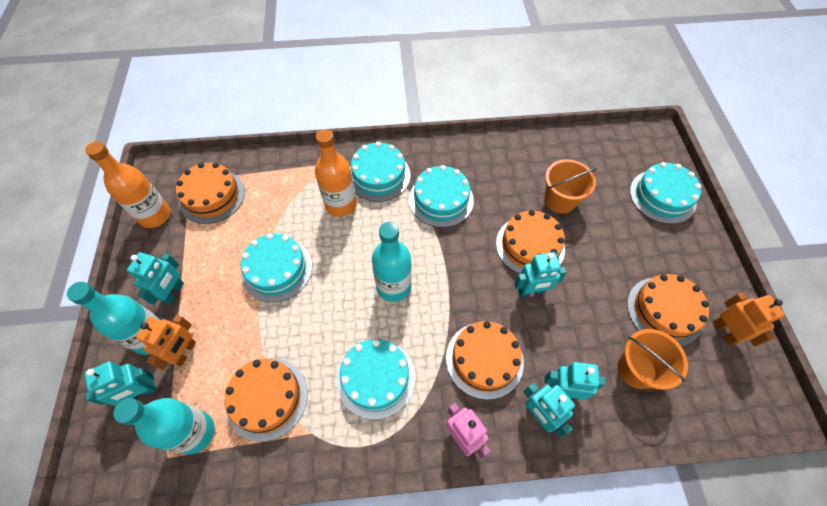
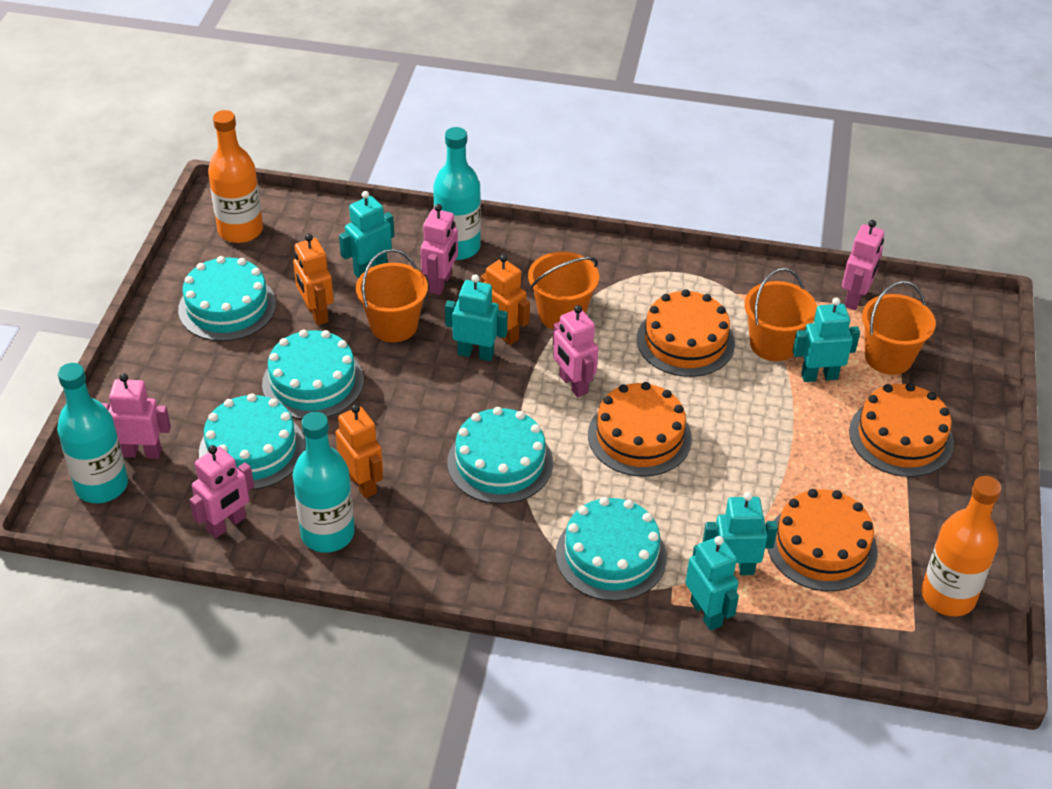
orange bucket: 2 -> 4
orange cake: 5 -> 4
orange robot: 2 -> 3
pink robot: 1 -> 5

